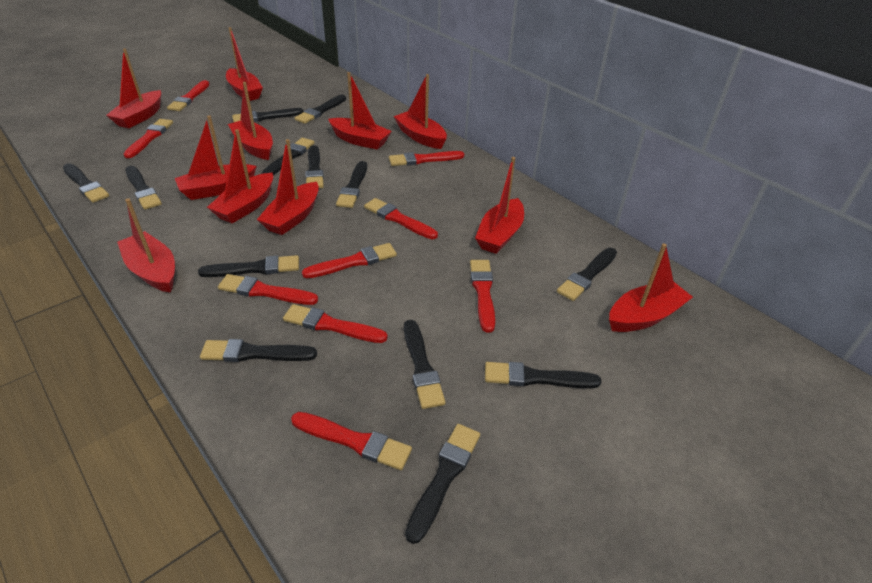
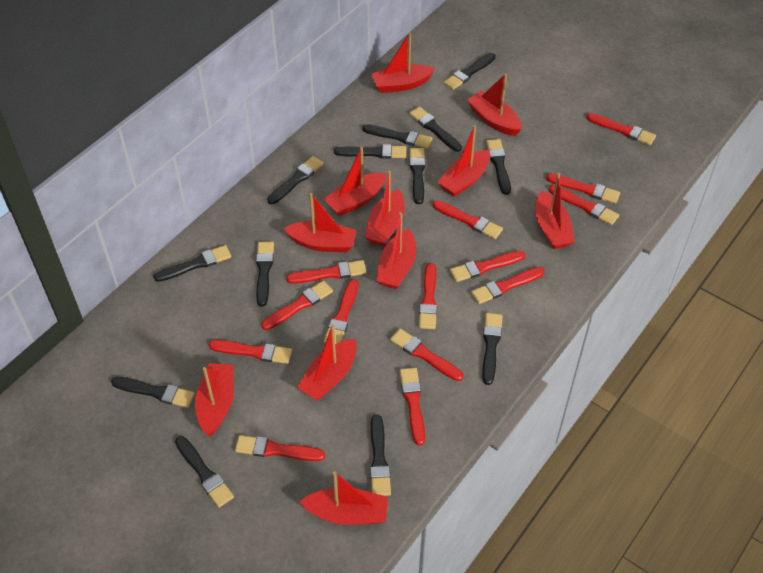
red brush: 9 -> 14

